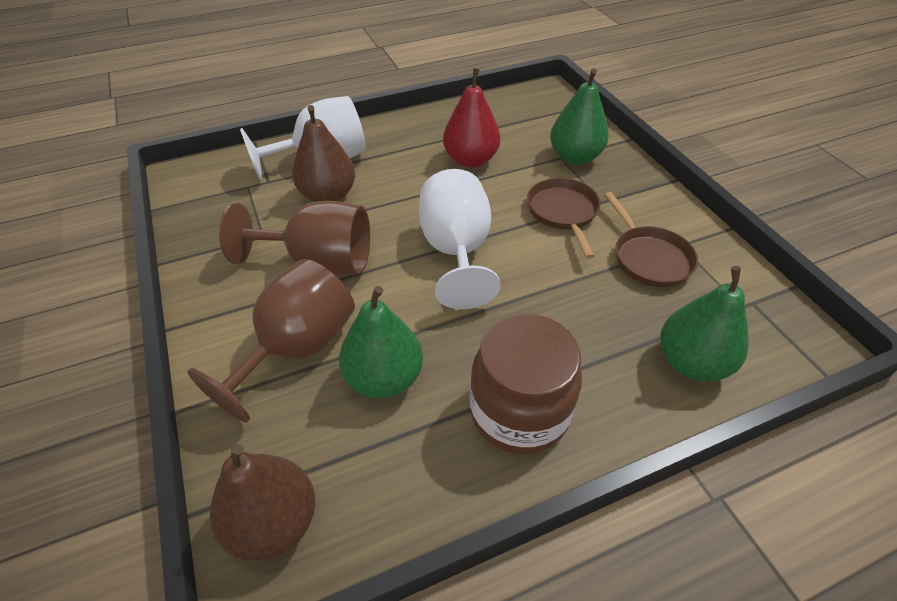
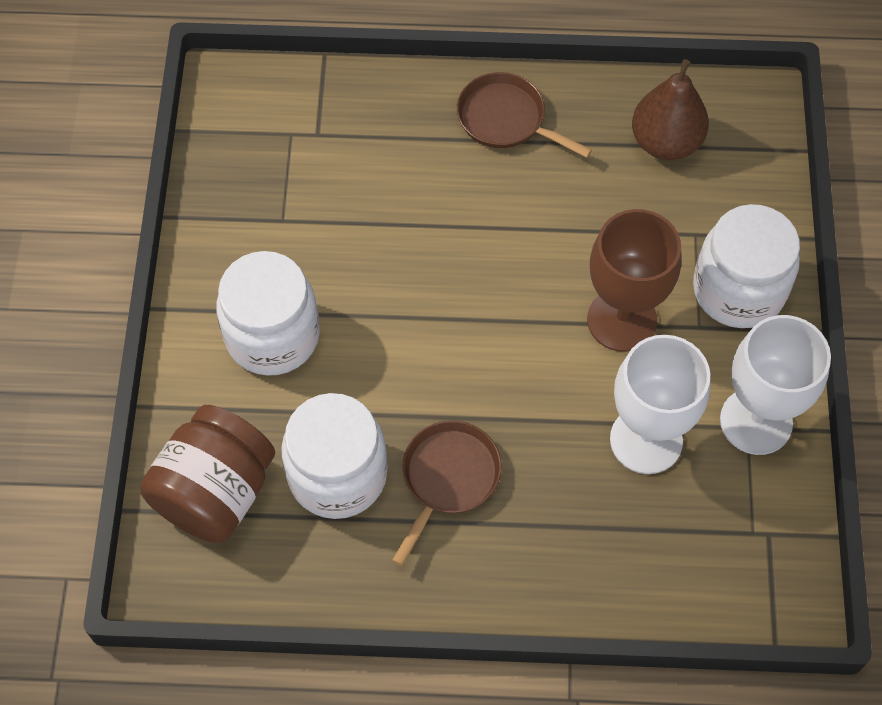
brown goblet: 2 -> 1
brown pear: 2 -> 1
green pear: 3 -> 0
red pear: 1 -> 0
white jar: 0 -> 3

